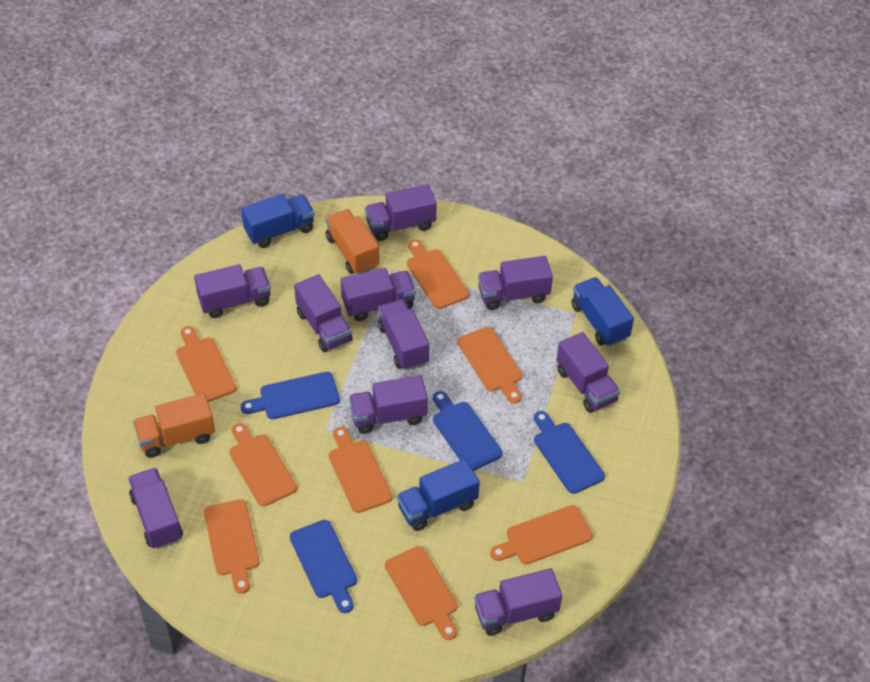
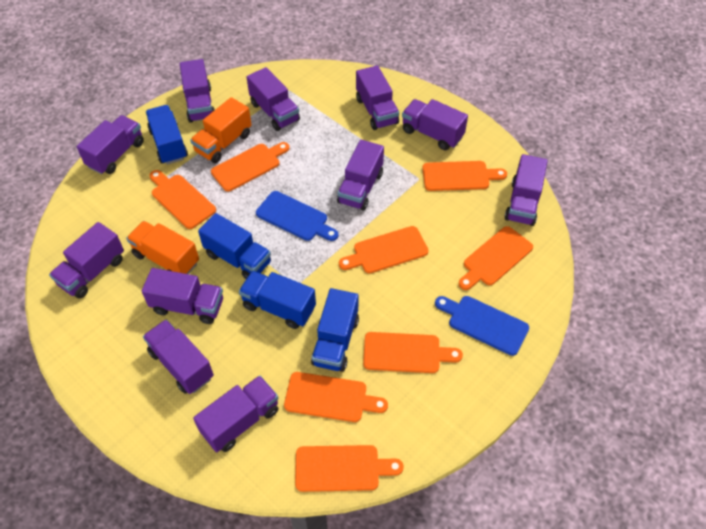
blue cutting board: 4 -> 2
blue truck: 3 -> 4
purple truck: 10 -> 11

